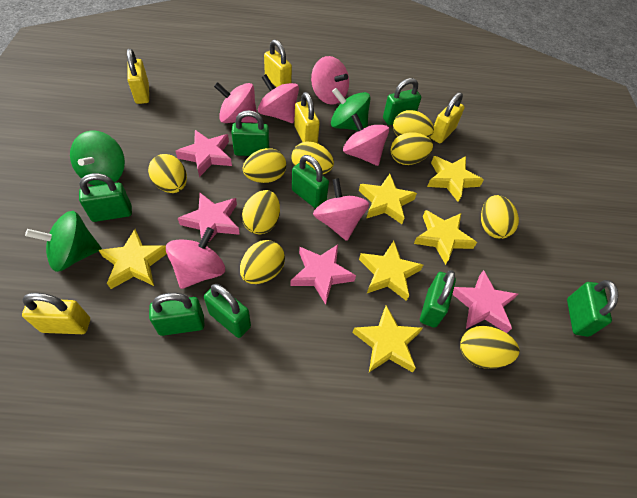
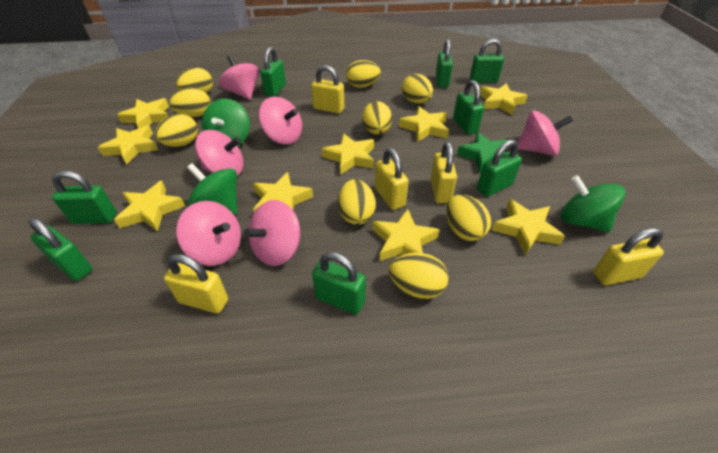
green star: 0 -> 1
pink star: 4 -> 0
yellow star: 6 -> 9

